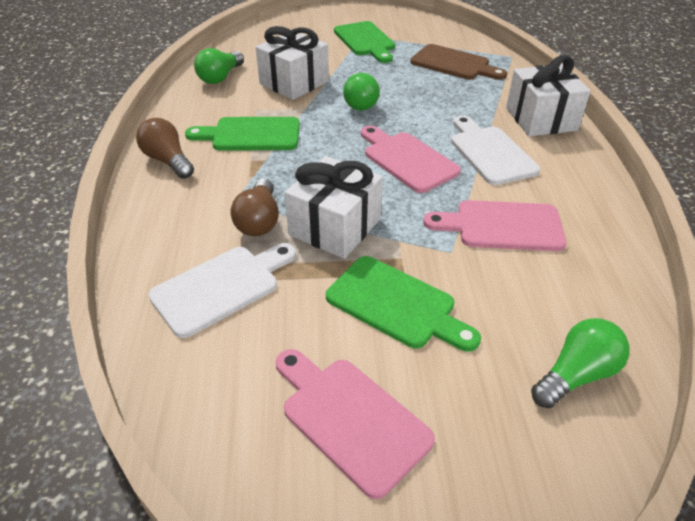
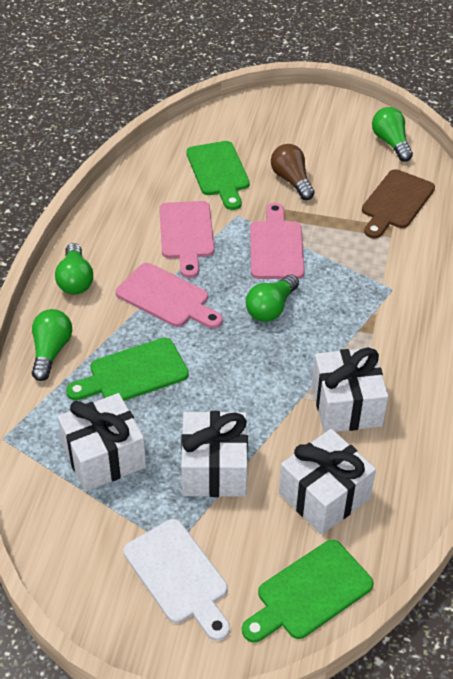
brown light bulb: 2 -> 1
green light bulb: 3 -> 4
white cutting board: 2 -> 1
white gift: 3 -> 4

